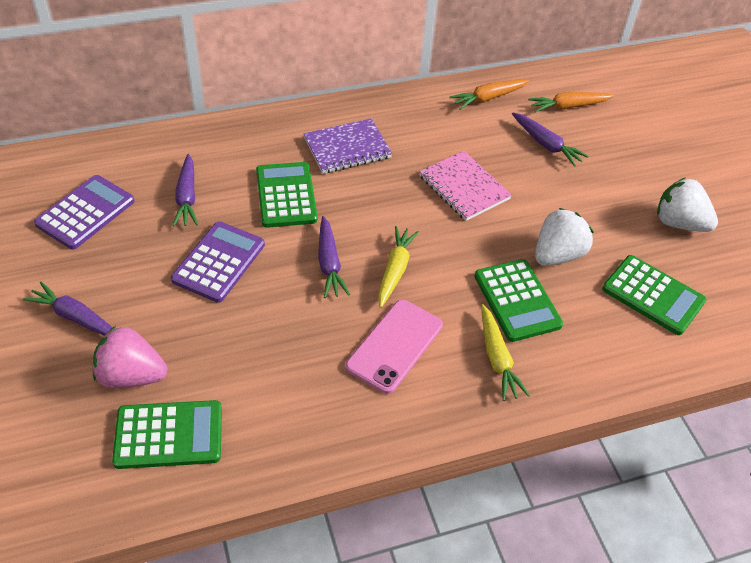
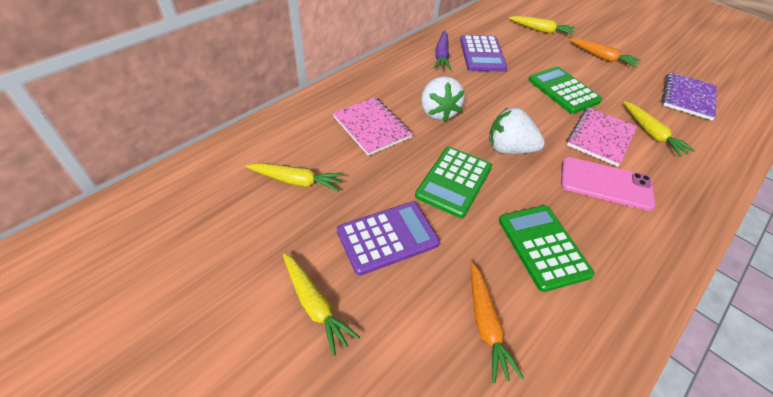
green calculator: 4 -> 3
pink notebook: 1 -> 2
pink strawberry: 1 -> 0
purple carrot: 4 -> 1
yellow carrot: 2 -> 4

